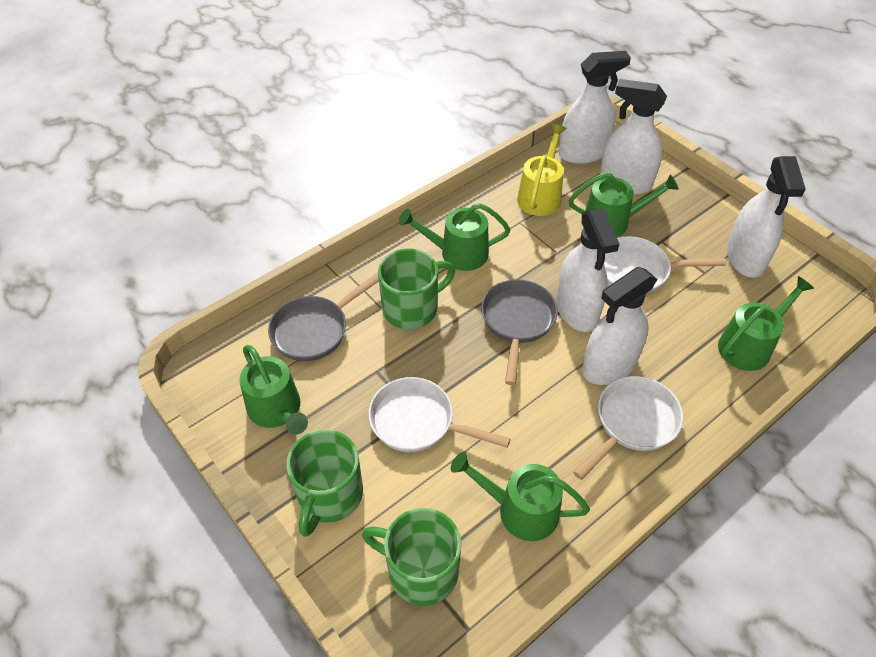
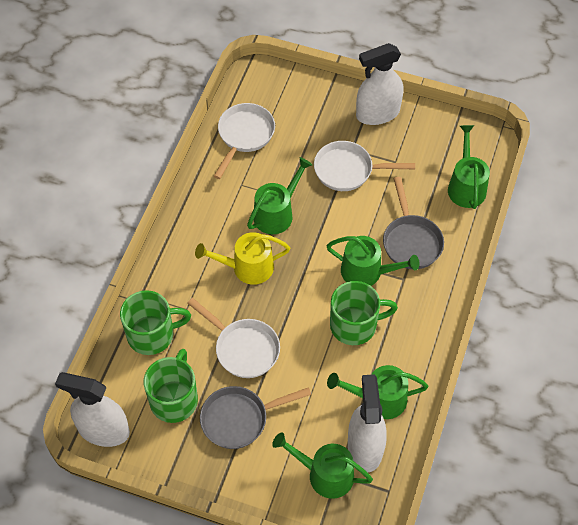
white spray bottle: 5 -> 3

